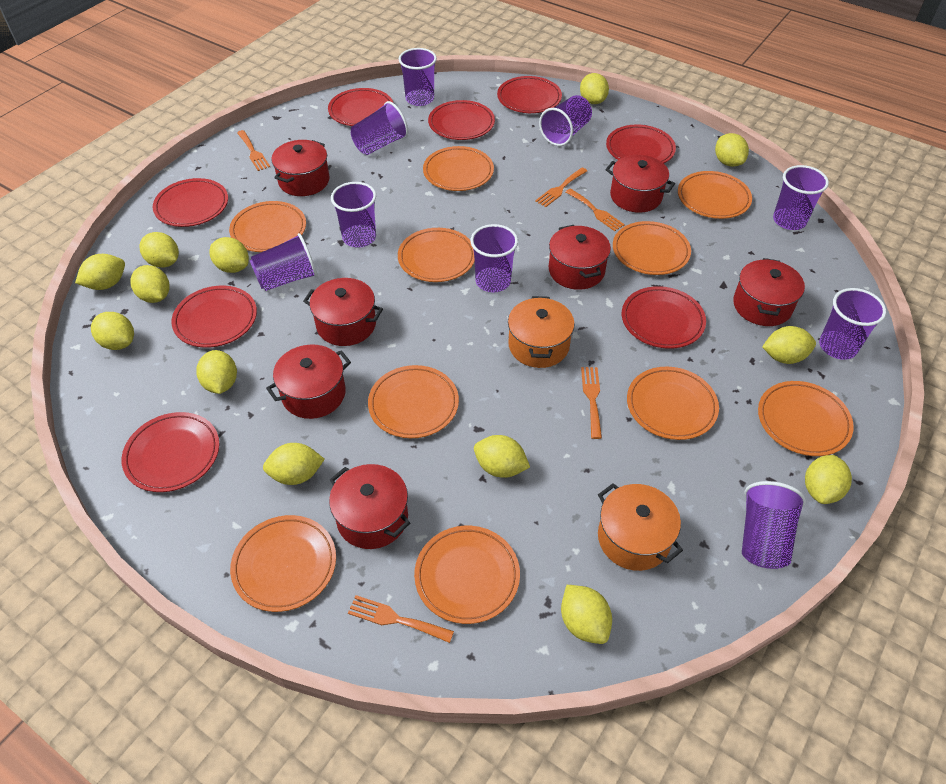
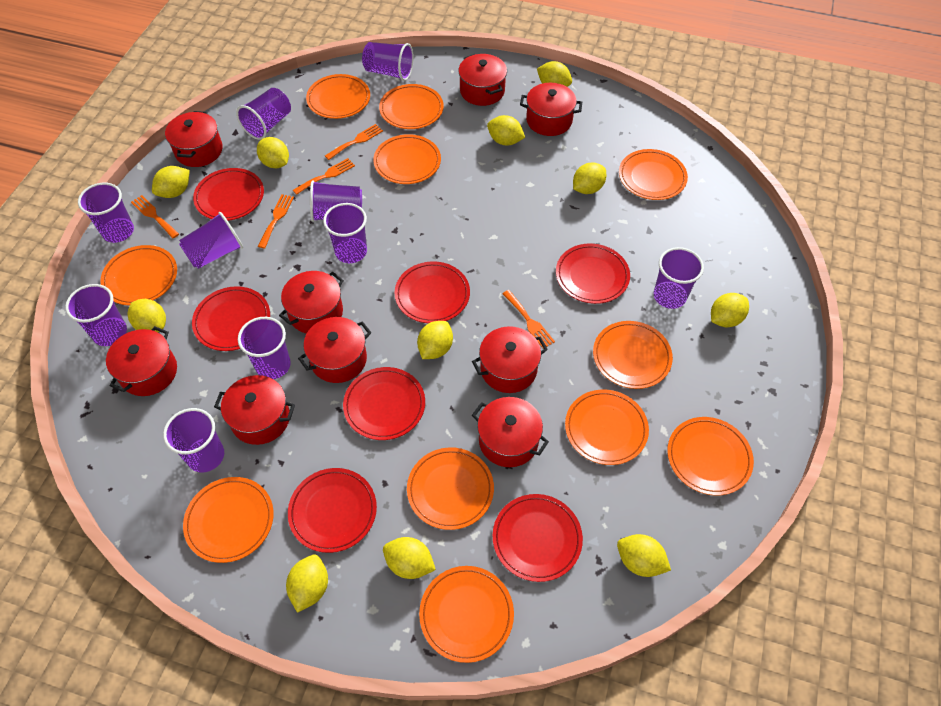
orange plate: 10 -> 11
orange pot: 2 -> 0
purple cup: 9 -> 10
red plate: 8 -> 7
red pot: 7 -> 9
yellow lemon: 13 -> 11

